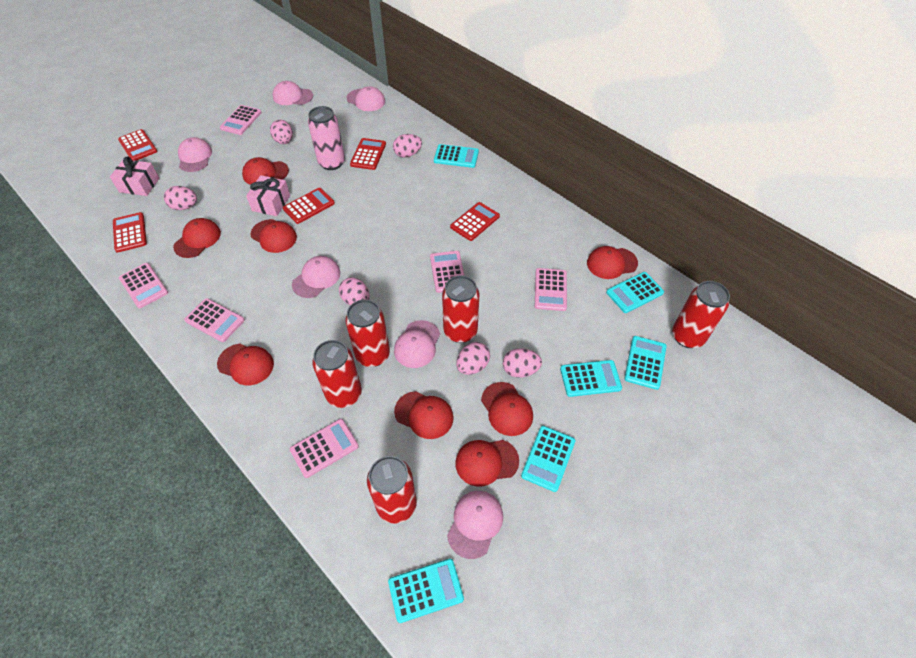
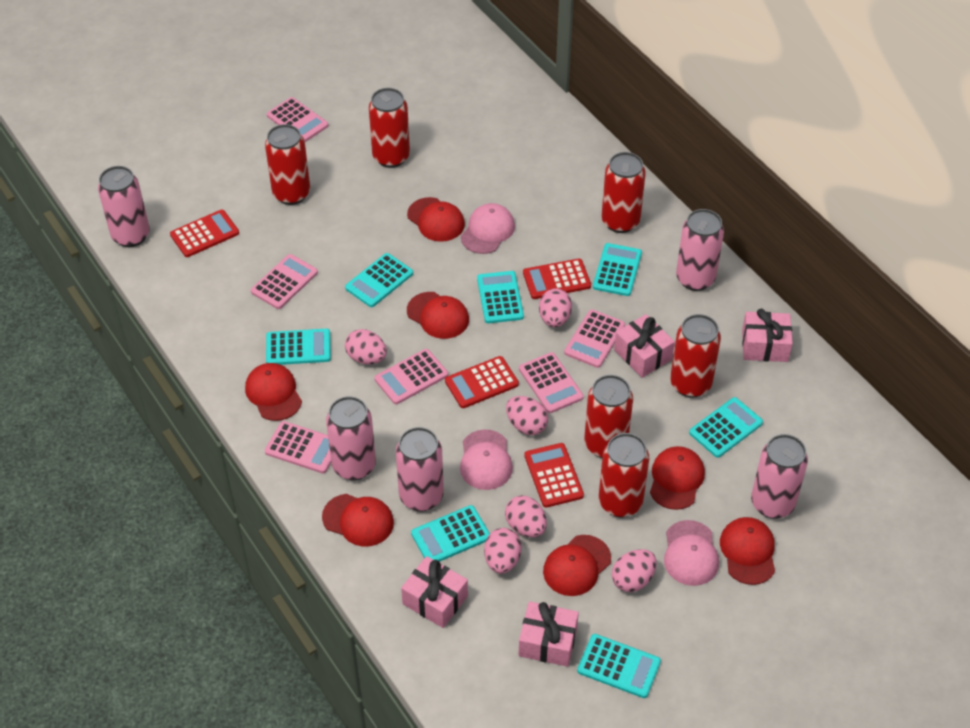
pink can: 1 -> 5
pink cap: 6 -> 3
pink gift: 2 -> 4
red calculator: 5 -> 4
red can: 5 -> 6
red cap: 8 -> 7
turquoise calculator: 6 -> 7

